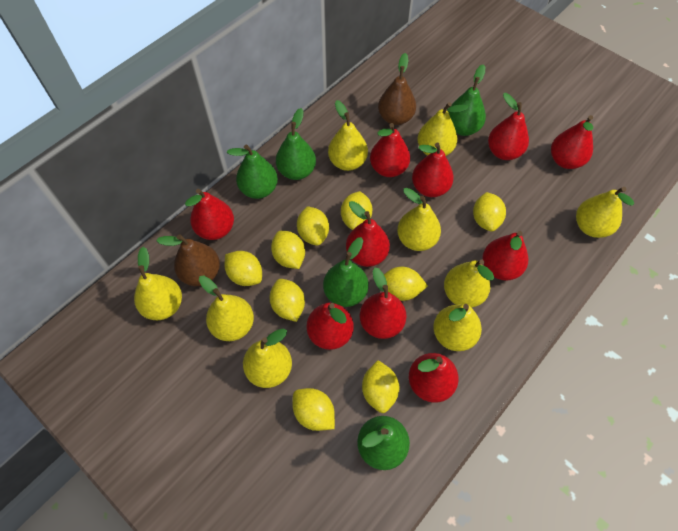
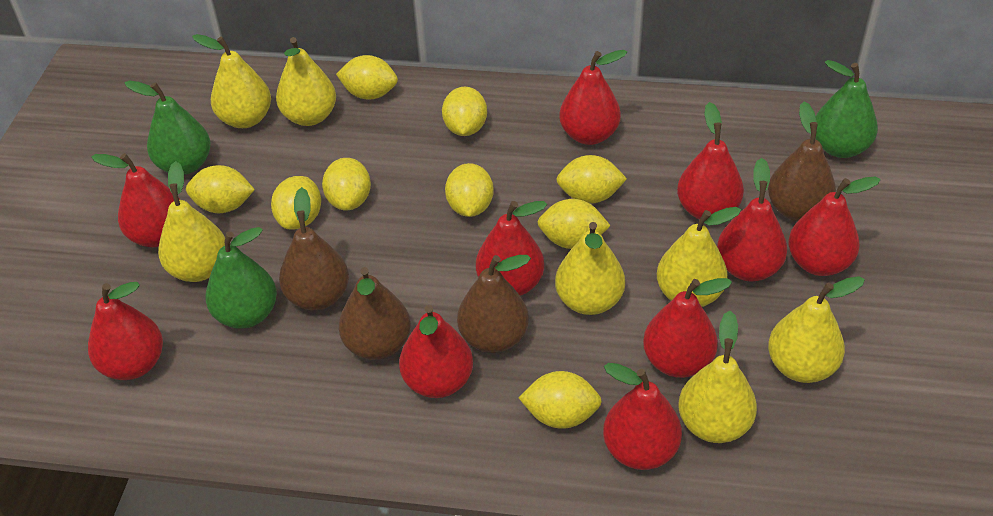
brown pear: 2 -> 4
green pear: 5 -> 3
yellow pear: 9 -> 7

